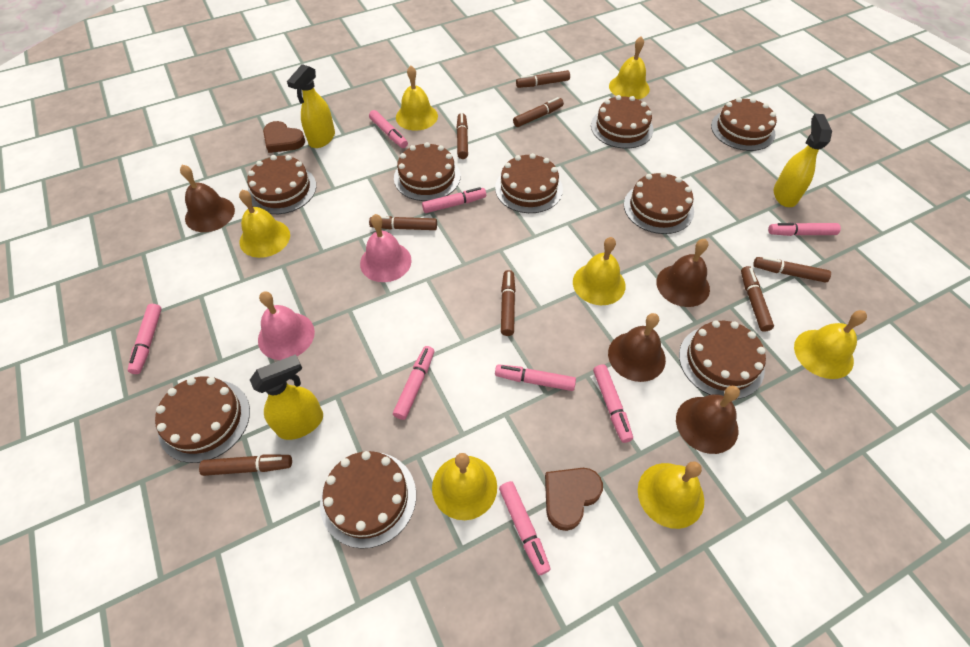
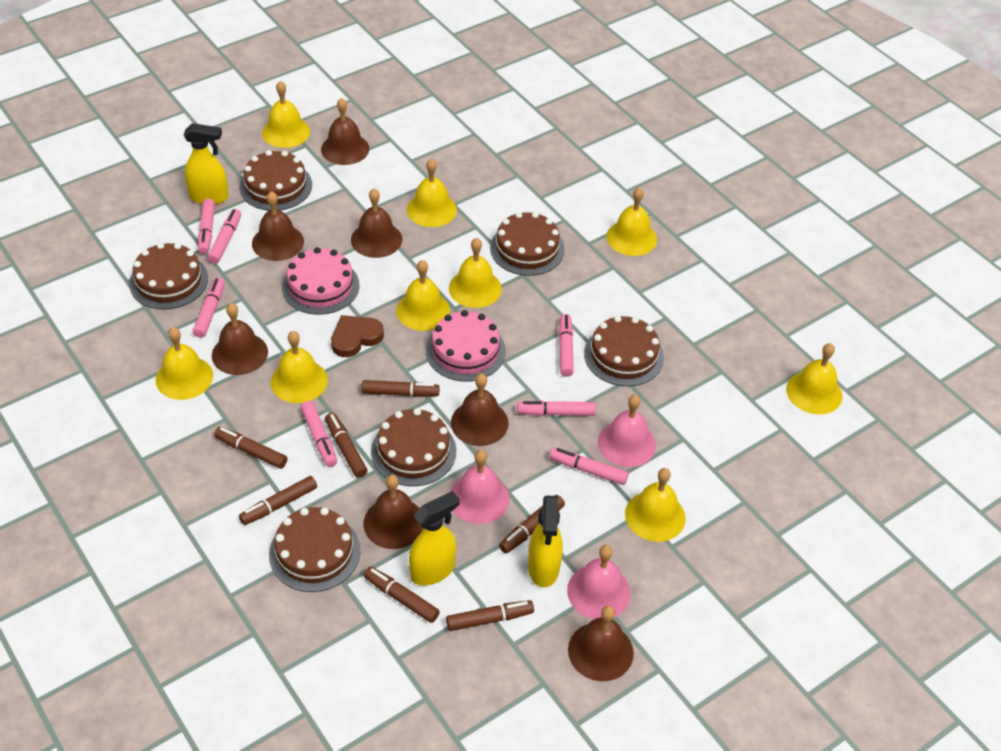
brown bell: 4 -> 7
brown cake: 9 -> 6
brown heart: 2 -> 1
brown marker: 8 -> 7
pink bell: 2 -> 3
pink cake: 0 -> 2
pink marker: 8 -> 7
yellow bell: 7 -> 9

